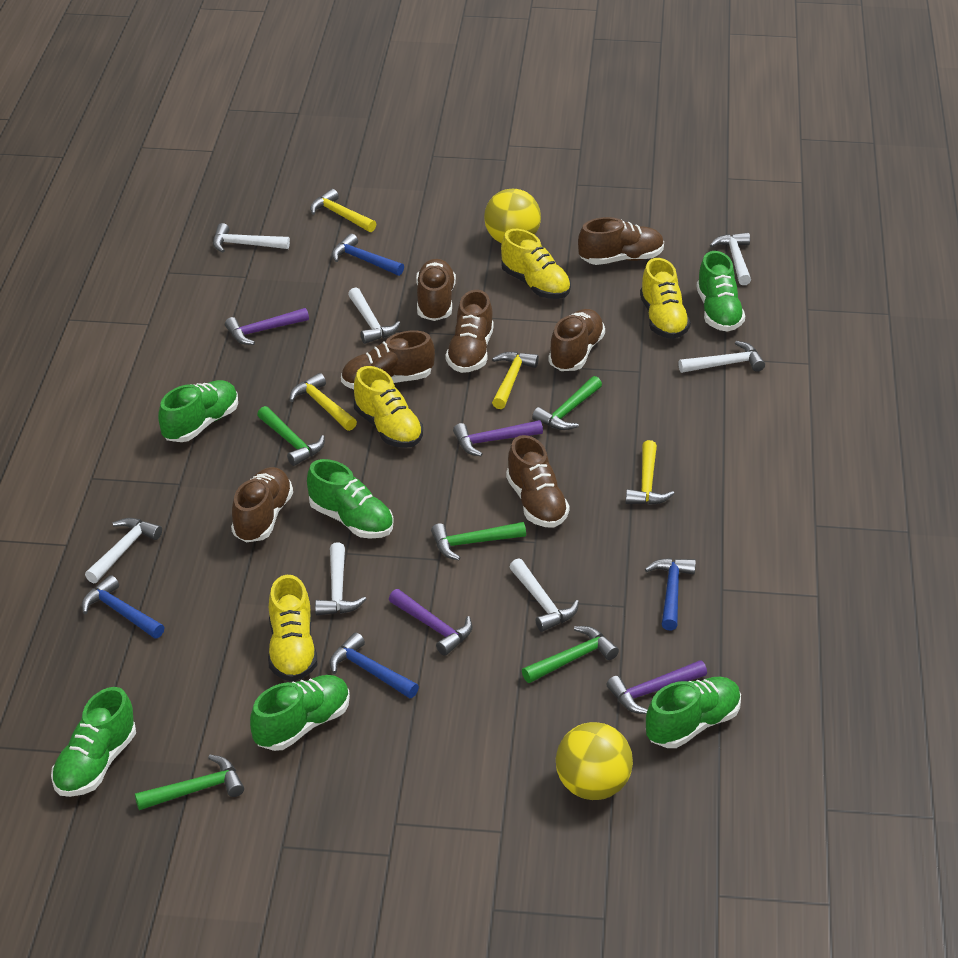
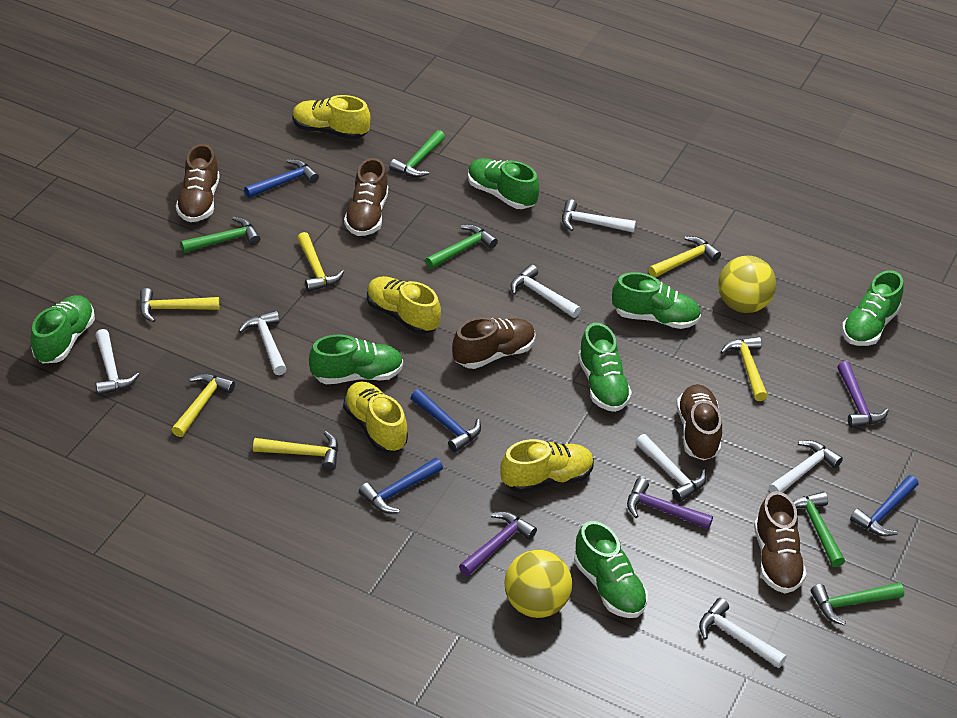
brown shoe: 7 -> 5
green shoe: 6 -> 7
purple hammer: 4 -> 3
yellow hammer: 4 -> 6

